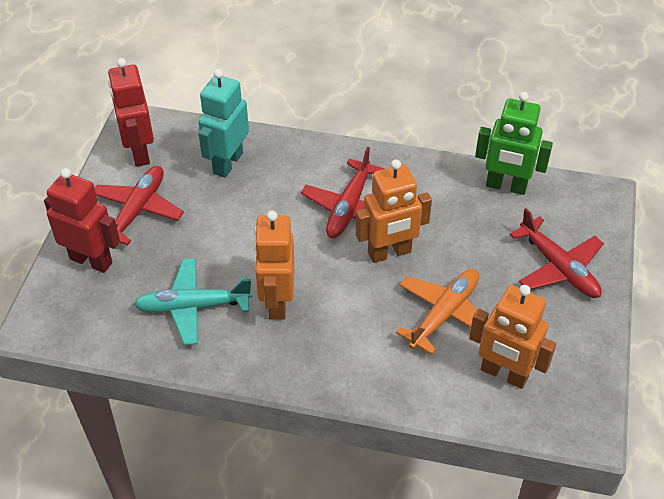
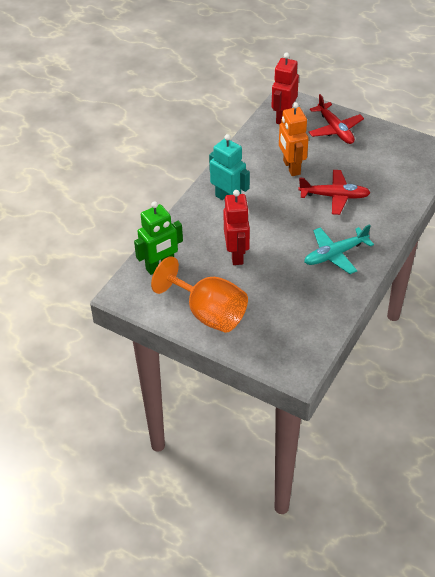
orange goblet: 0 -> 1
orange plane: 1 -> 0
orange robot: 3 -> 1
red plane: 3 -> 2

